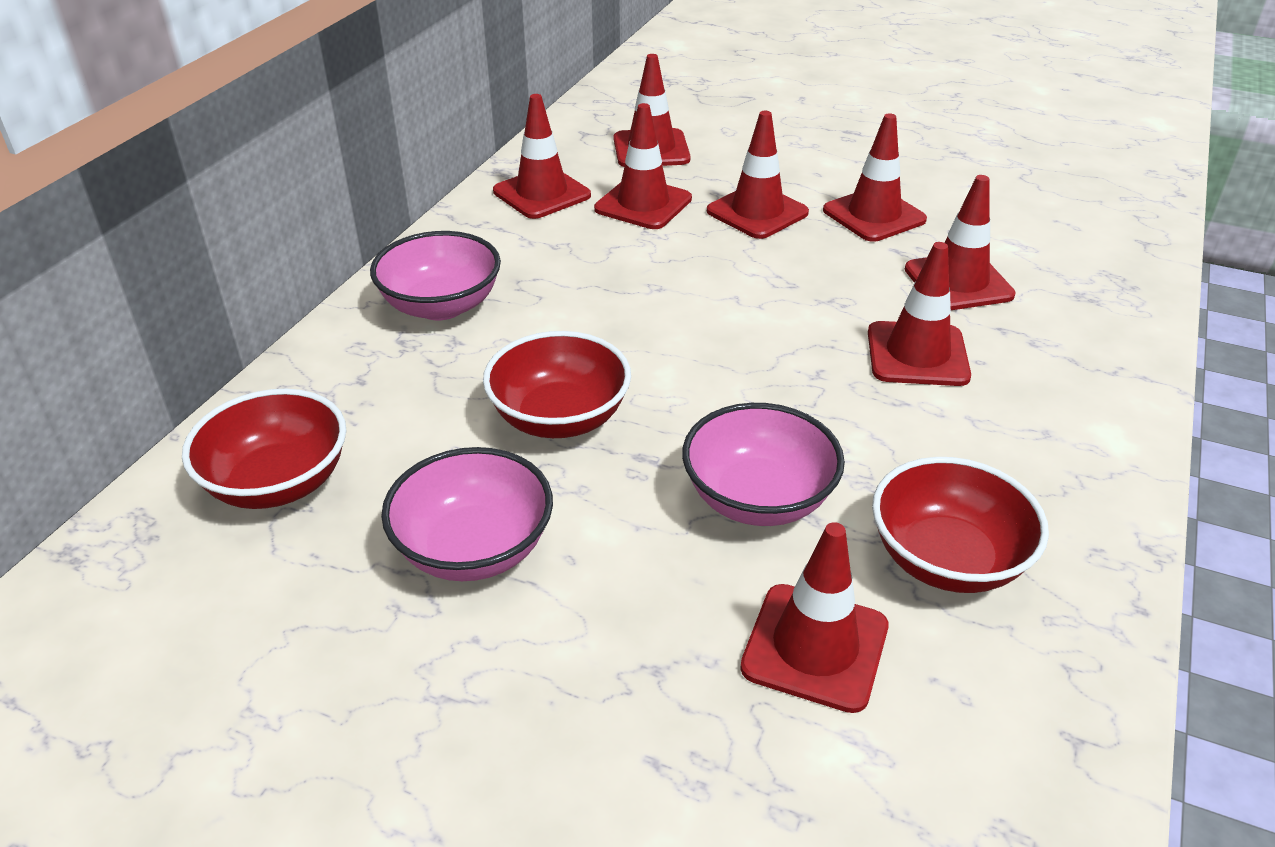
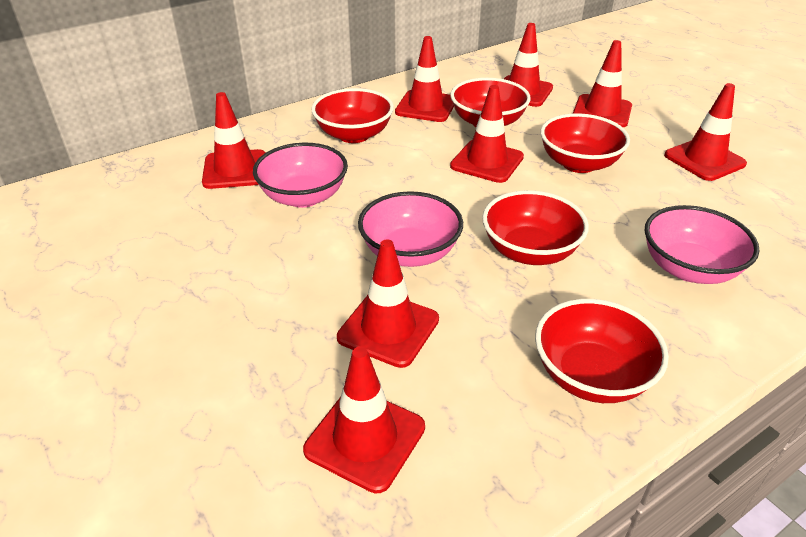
red bowl: 3 -> 5

